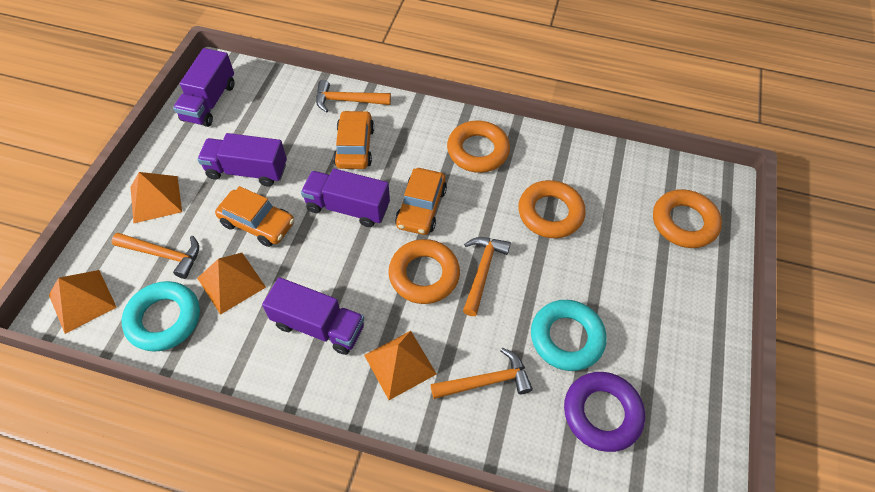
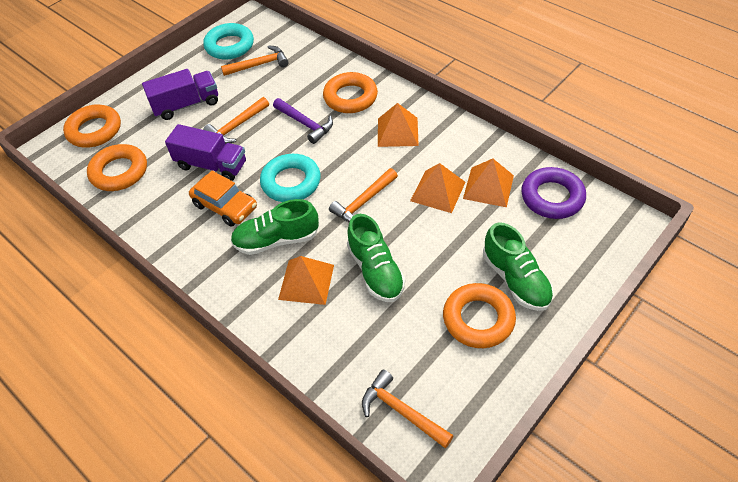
green shoe: 0 -> 3
orange car: 3 -> 1
purple hammer: 0 -> 1
purple truck: 4 -> 2

